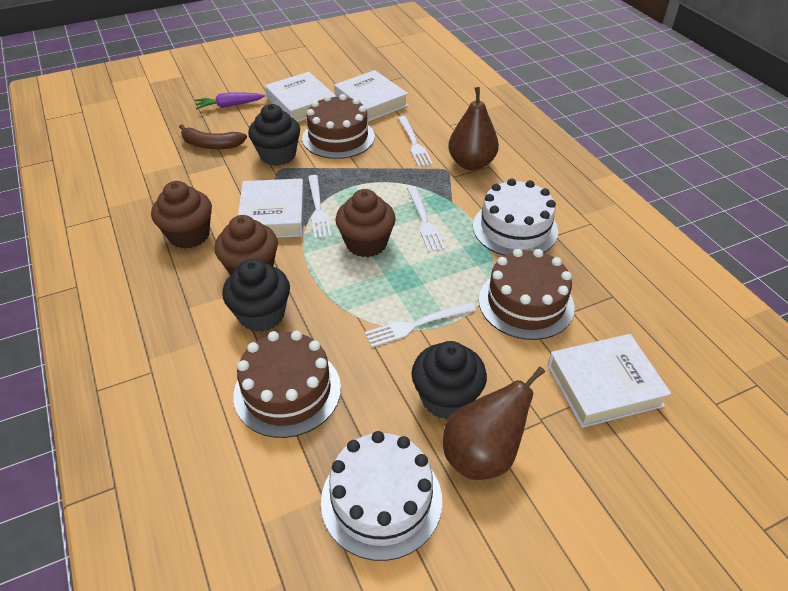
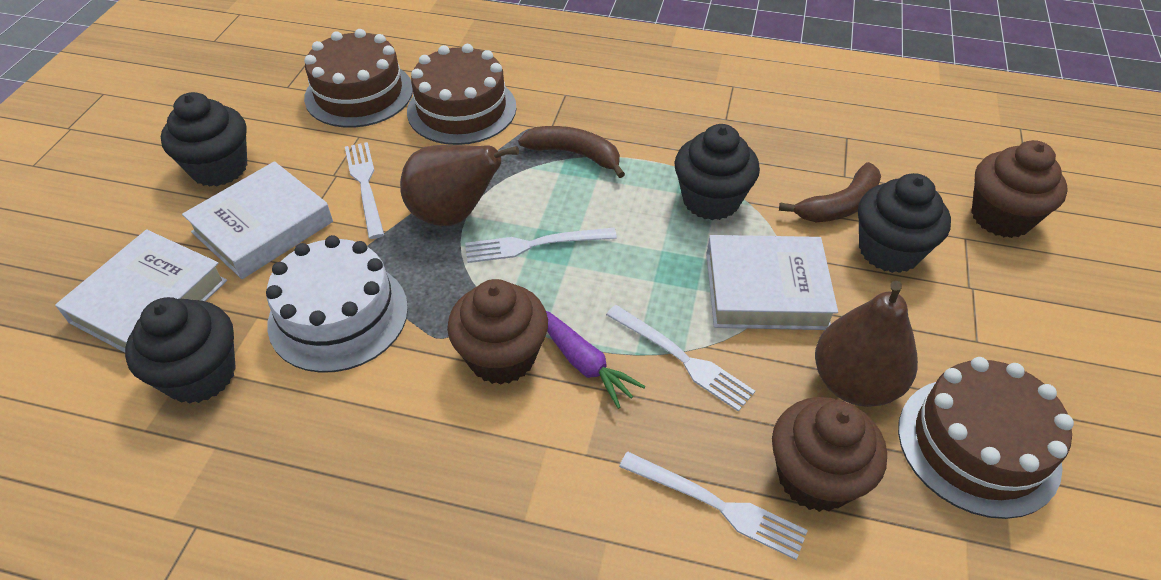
black cupcake: 3 -> 4
brown banana: 1 -> 2
white book: 4 -> 3
white cake: 2 -> 1

